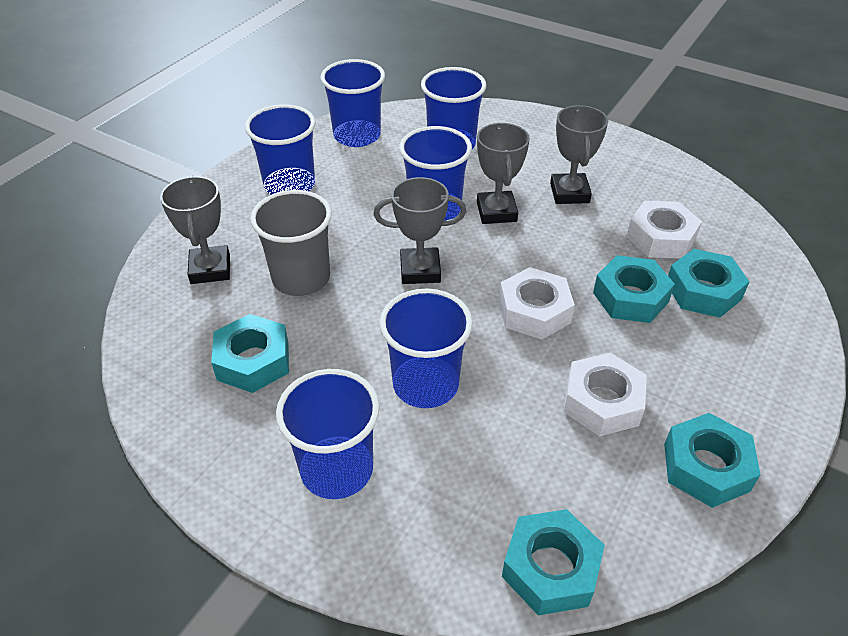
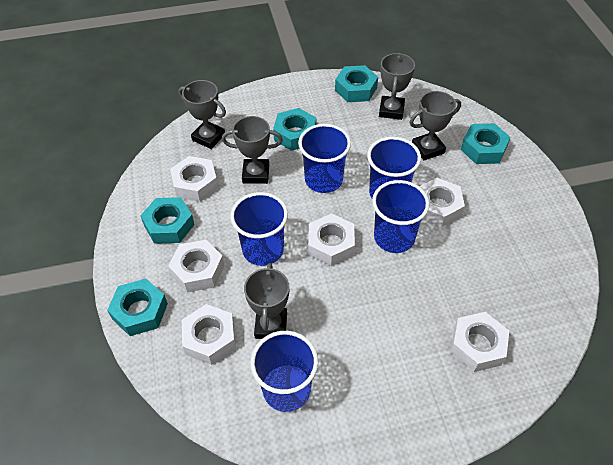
blue cup: 6 -> 5
grey cup: 1 -> 0
grey trophy: 4 -> 5
white nut: 3 -> 6

